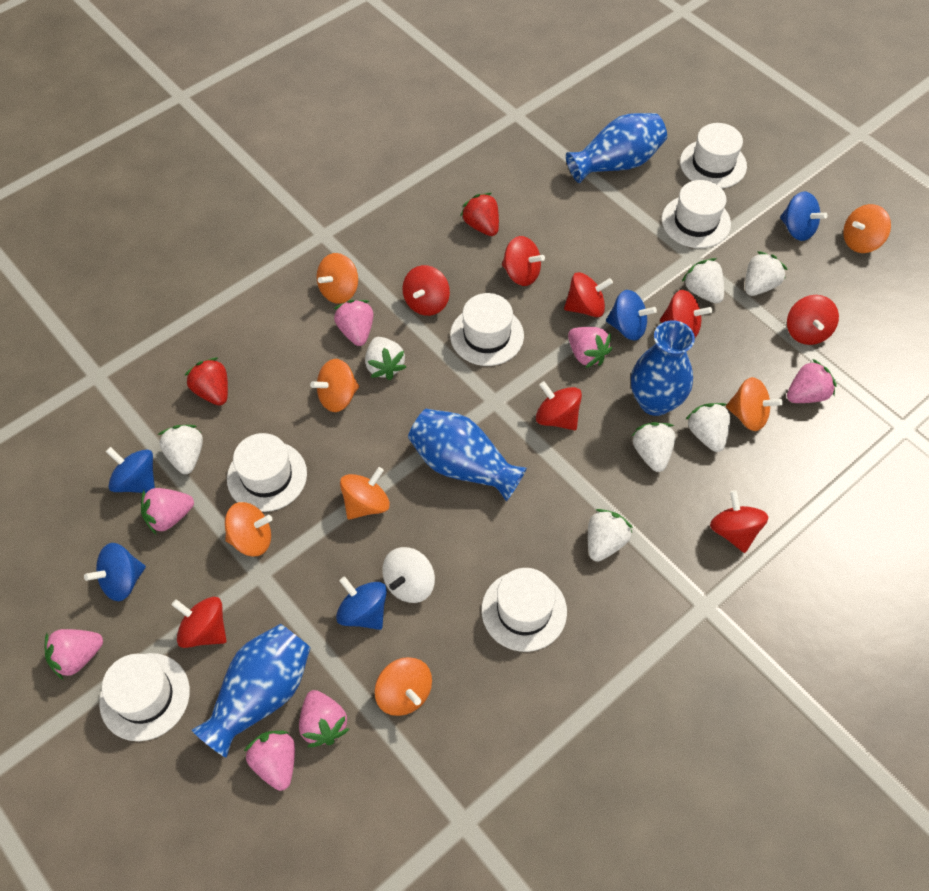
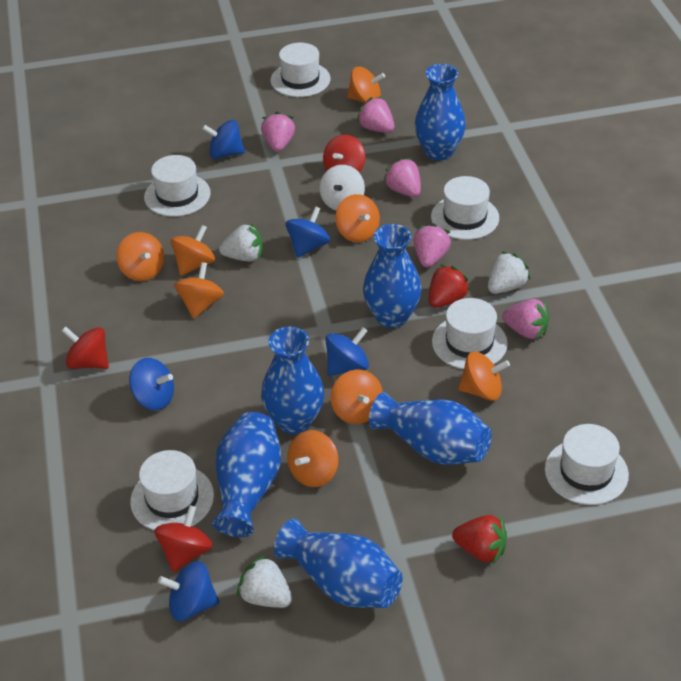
blue vase: 4 -> 6
orange spinning top: 7 -> 8
pink strawberry: 7 -> 5
red spinning top: 8 -> 3
white strawberry: 7 -> 3

